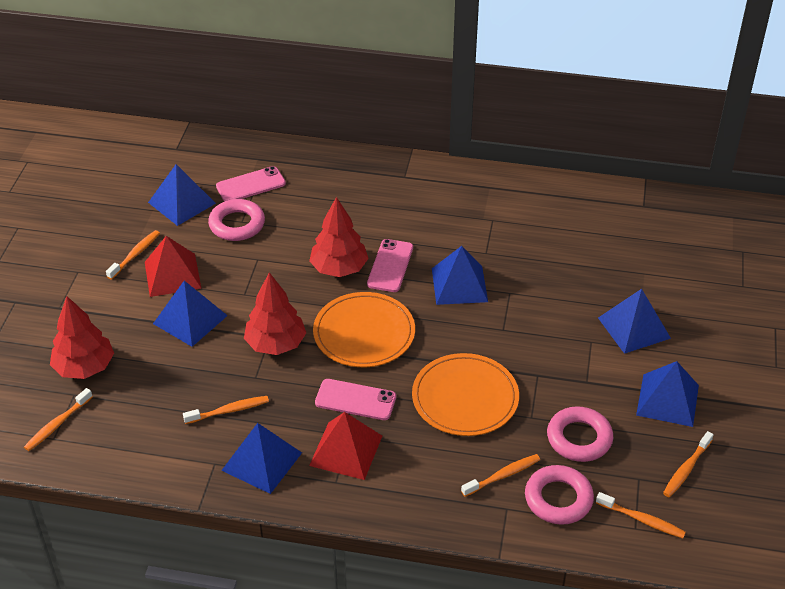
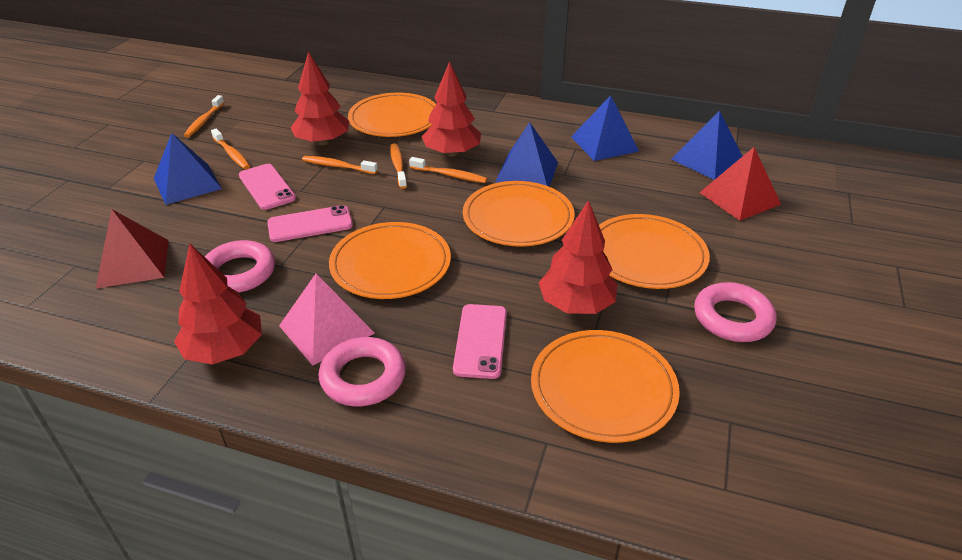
blue pyramid: 6 -> 4
orange plate: 2 -> 5
orange toothbrush: 6 -> 5
pink pyramid: 0 -> 1
red tree: 3 -> 4

